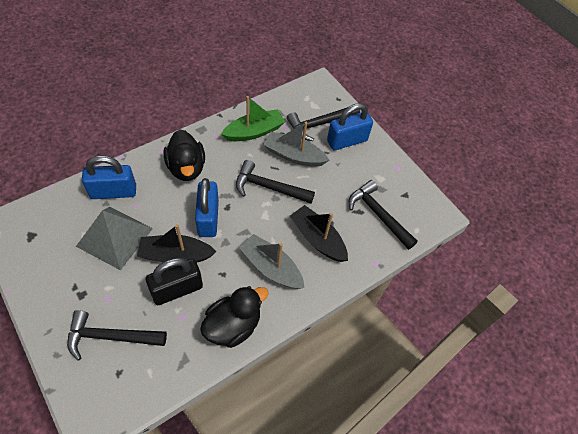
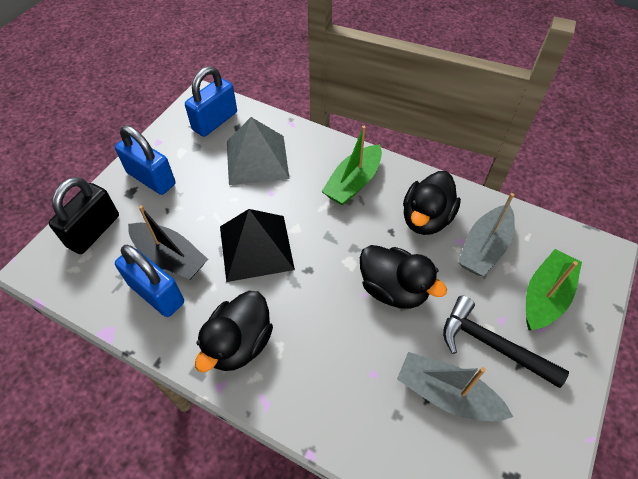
black boat: 2 -> 1
black duck: 2 -> 3
black hammer: 4 -> 1
black pyramid: 0 -> 1
green boat: 1 -> 2

